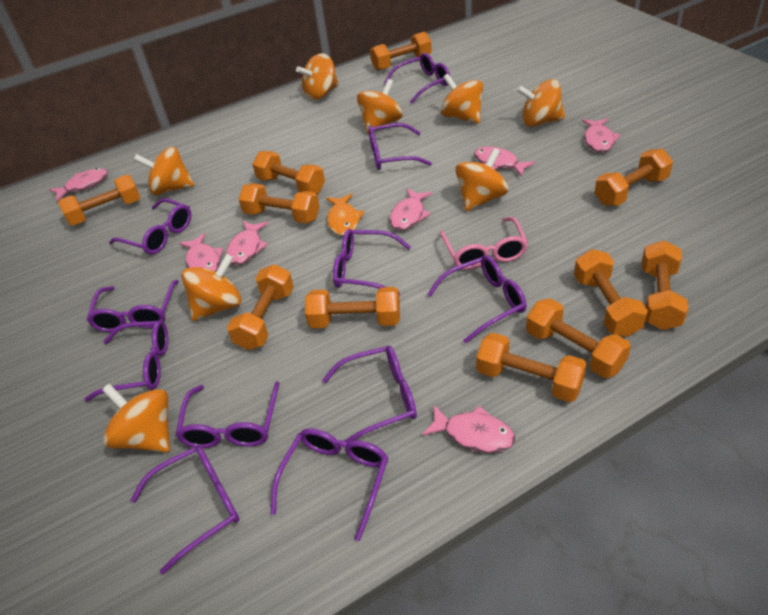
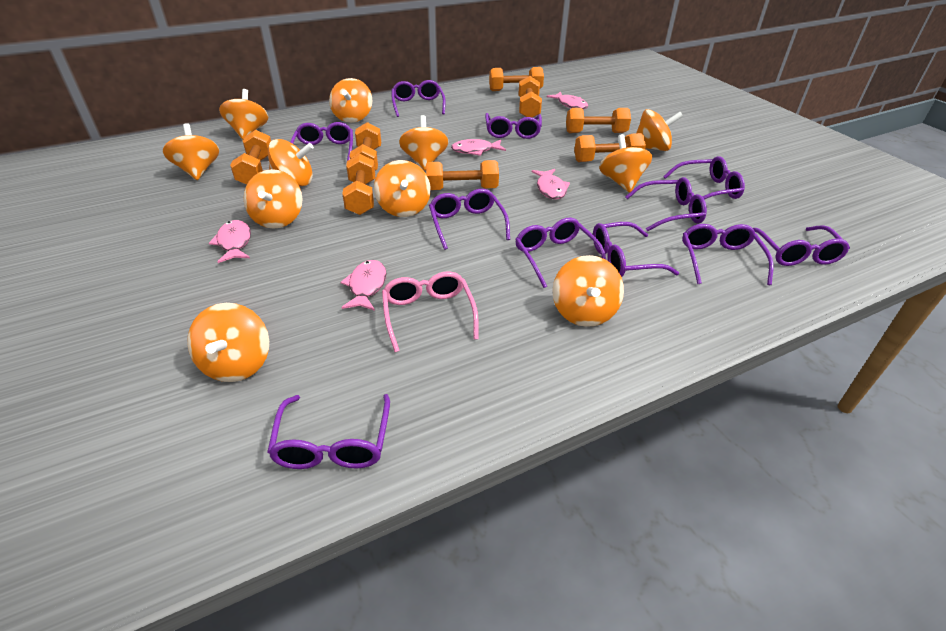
orange dumbbell: 11 -> 8
orange fish: 1 -> 0
orange spinning top: 8 -> 11
pink fish: 7 -> 5

